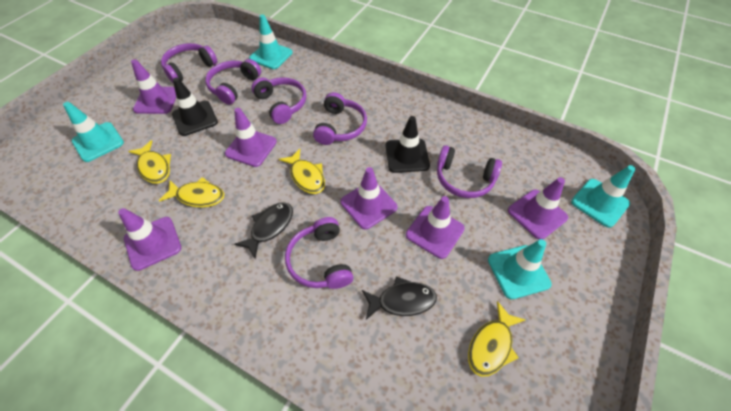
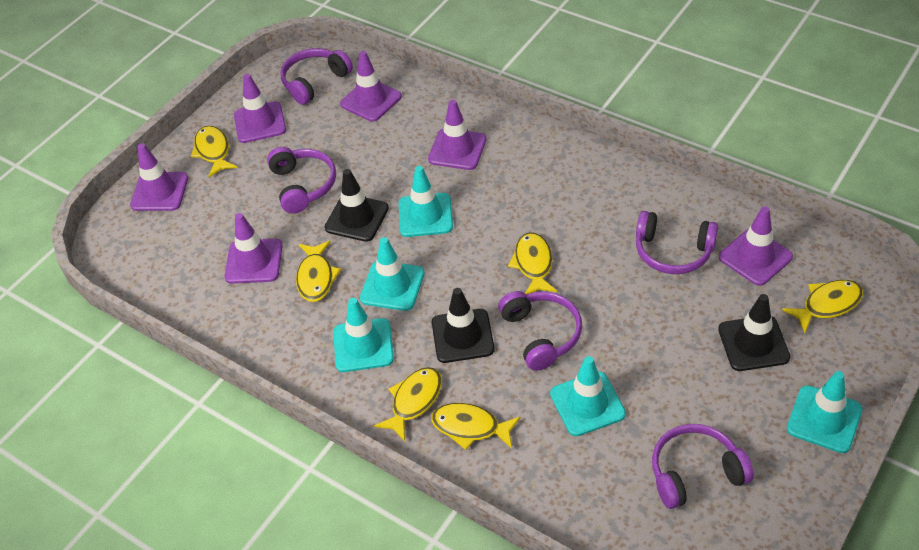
black fish: 2 -> 0
black traffic cone: 2 -> 3
purple headphones: 6 -> 5
turquoise traffic cone: 4 -> 5
yellow fish: 4 -> 6

